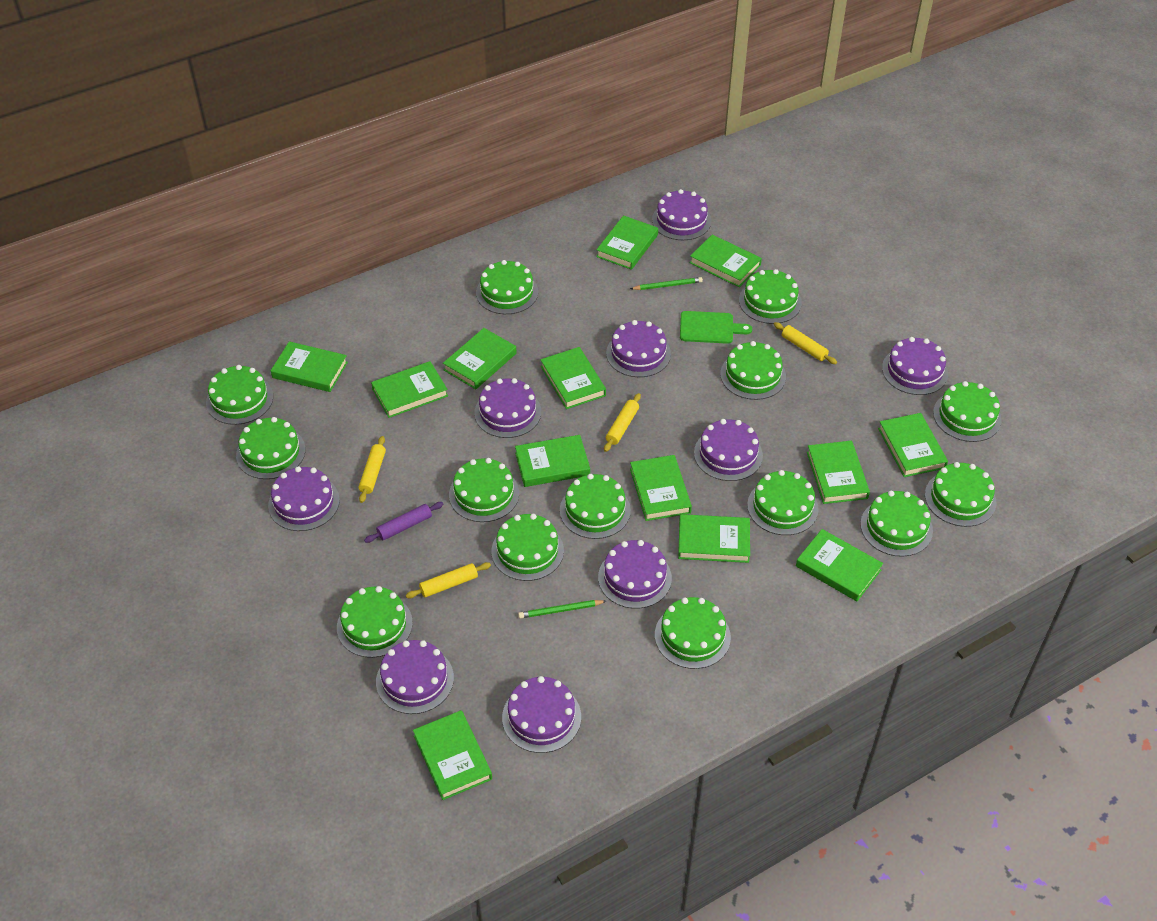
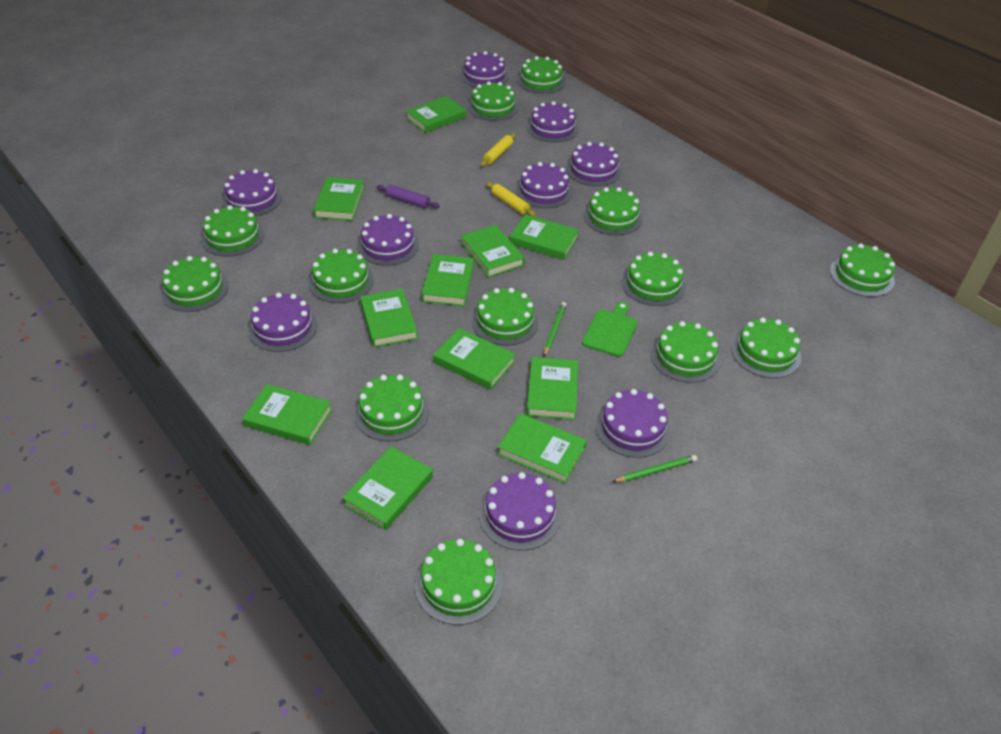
green book: 13 -> 11
green cake: 14 -> 13
yellow rolling pin: 4 -> 2

